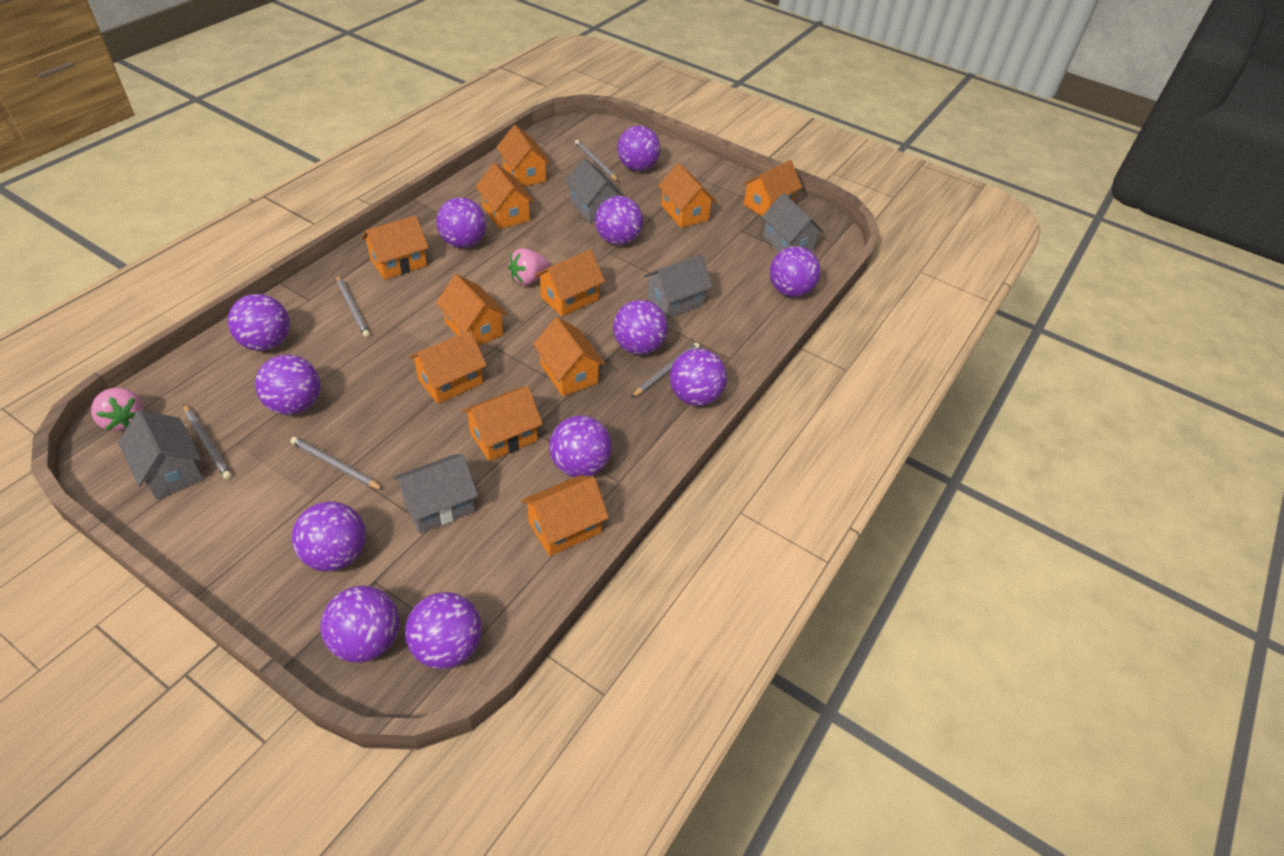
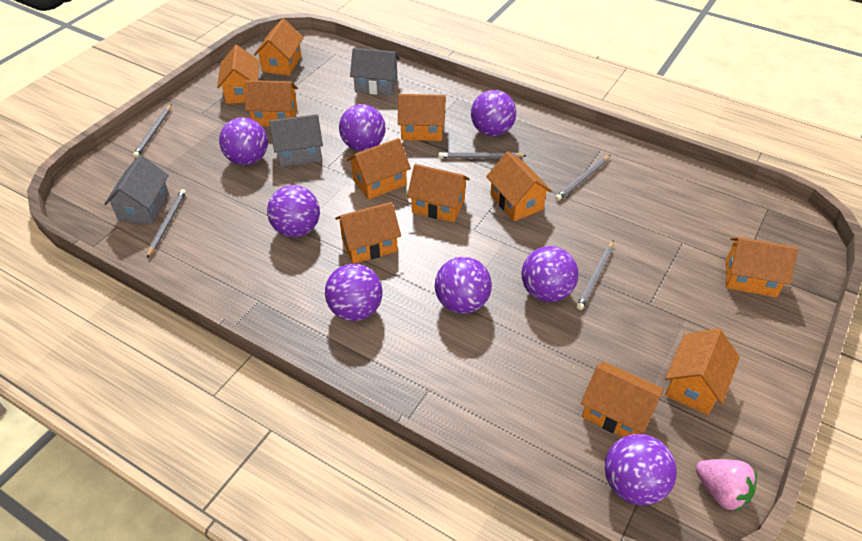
grey house: 5 -> 3
pink strawberry: 2 -> 1
purple ball: 12 -> 8

